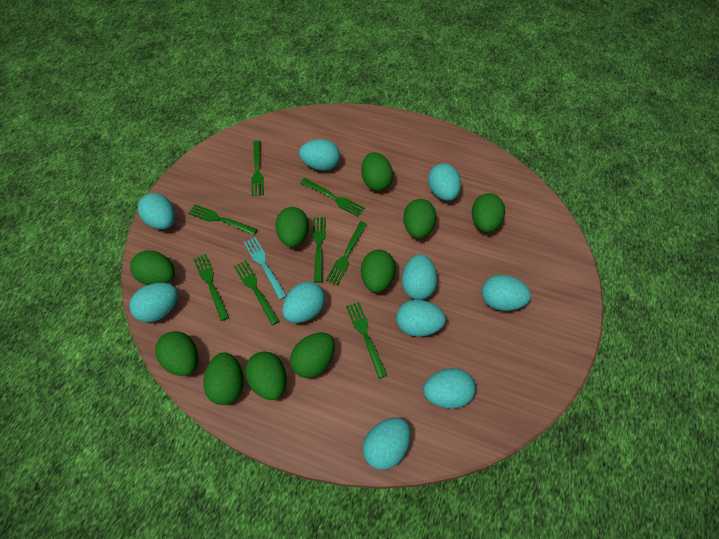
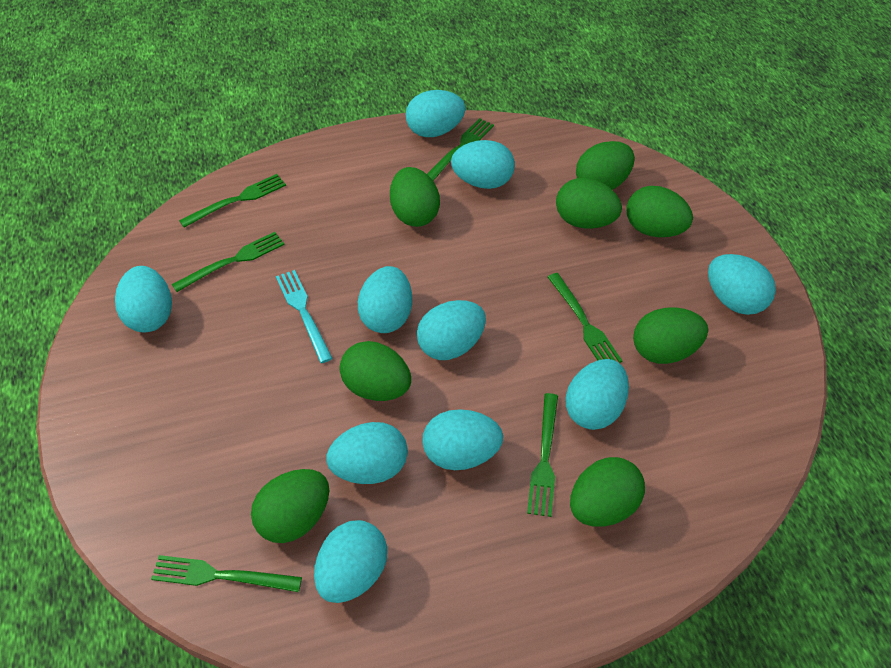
green egg: 10 -> 8
green fork: 8 -> 6

